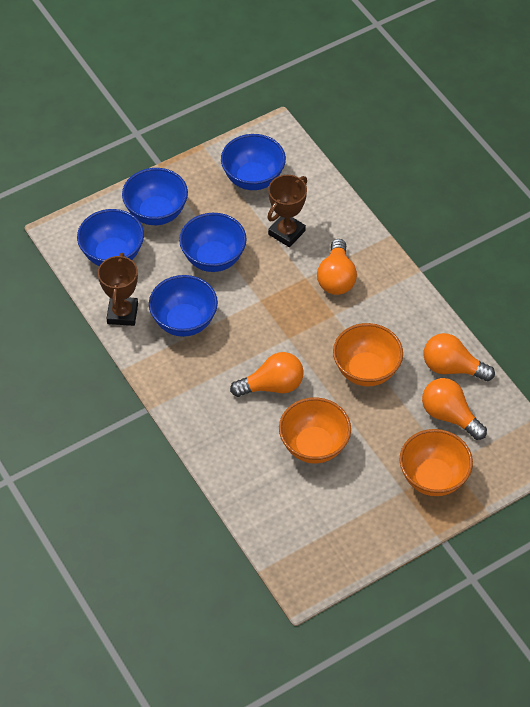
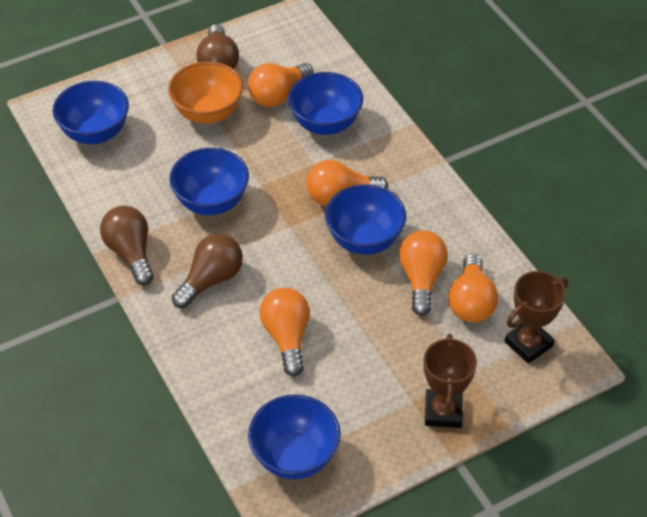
brown light bulb: 0 -> 3
orange bowl: 3 -> 1
orange light bulb: 4 -> 5

